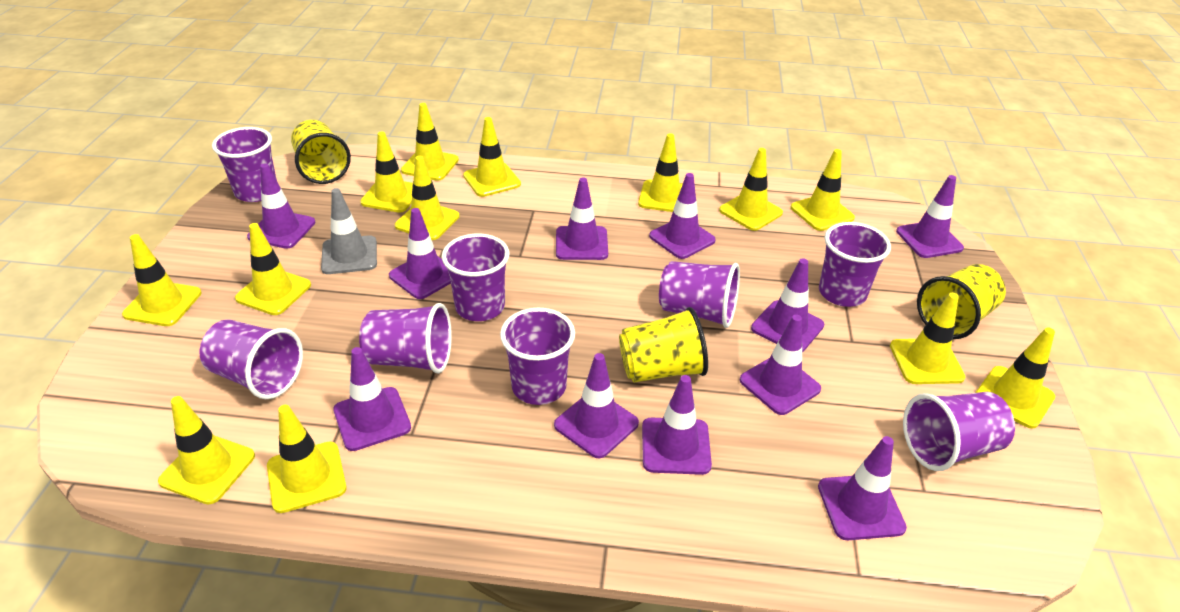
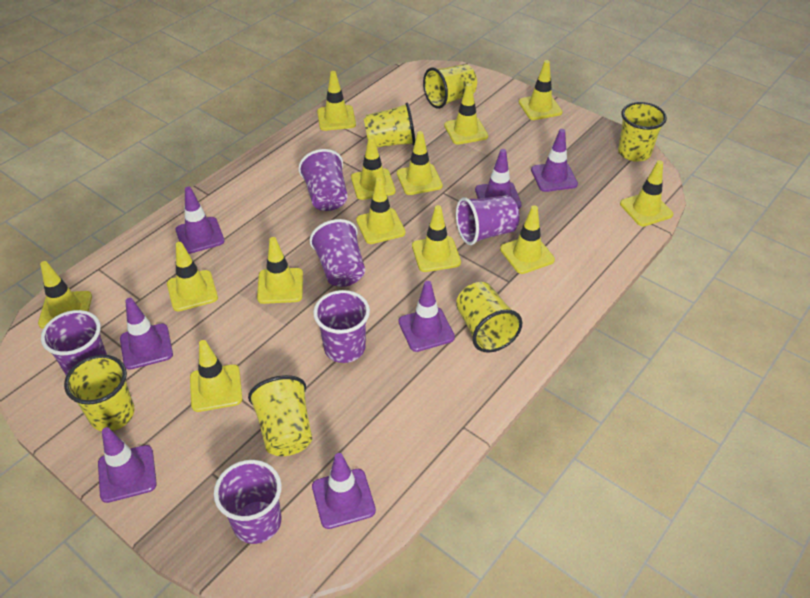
grey traffic cone: 1 -> 0
purple cup: 8 -> 6
purple traffic cone: 11 -> 7
yellow cup: 3 -> 6

